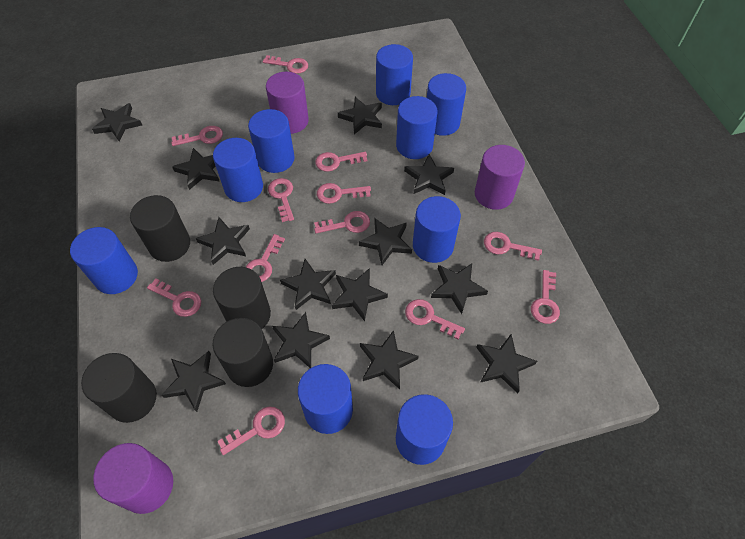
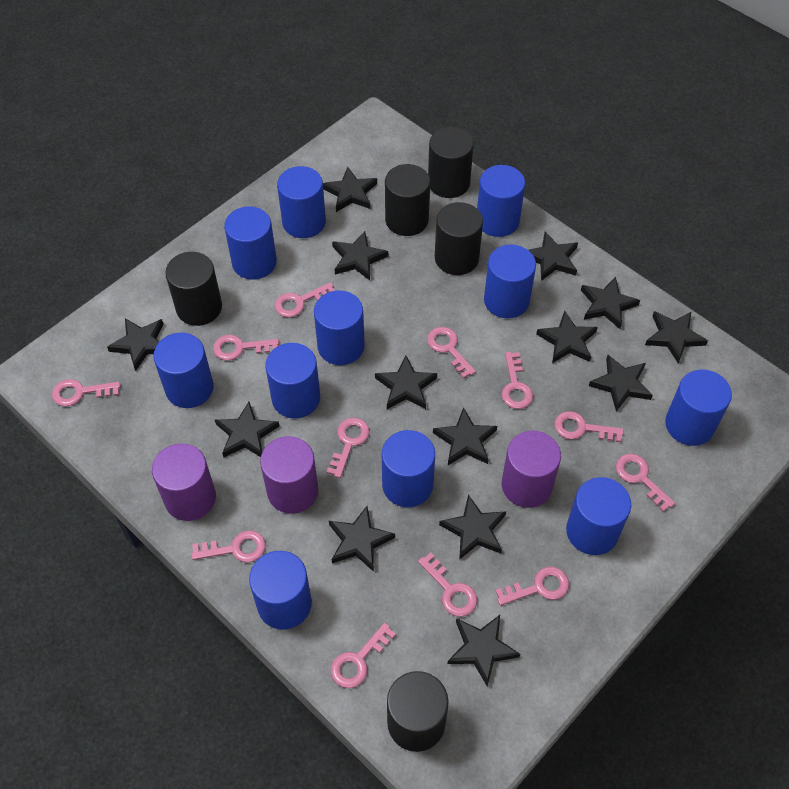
black cylinder: 4 -> 5
black star: 13 -> 14
blue cylinder: 9 -> 11

